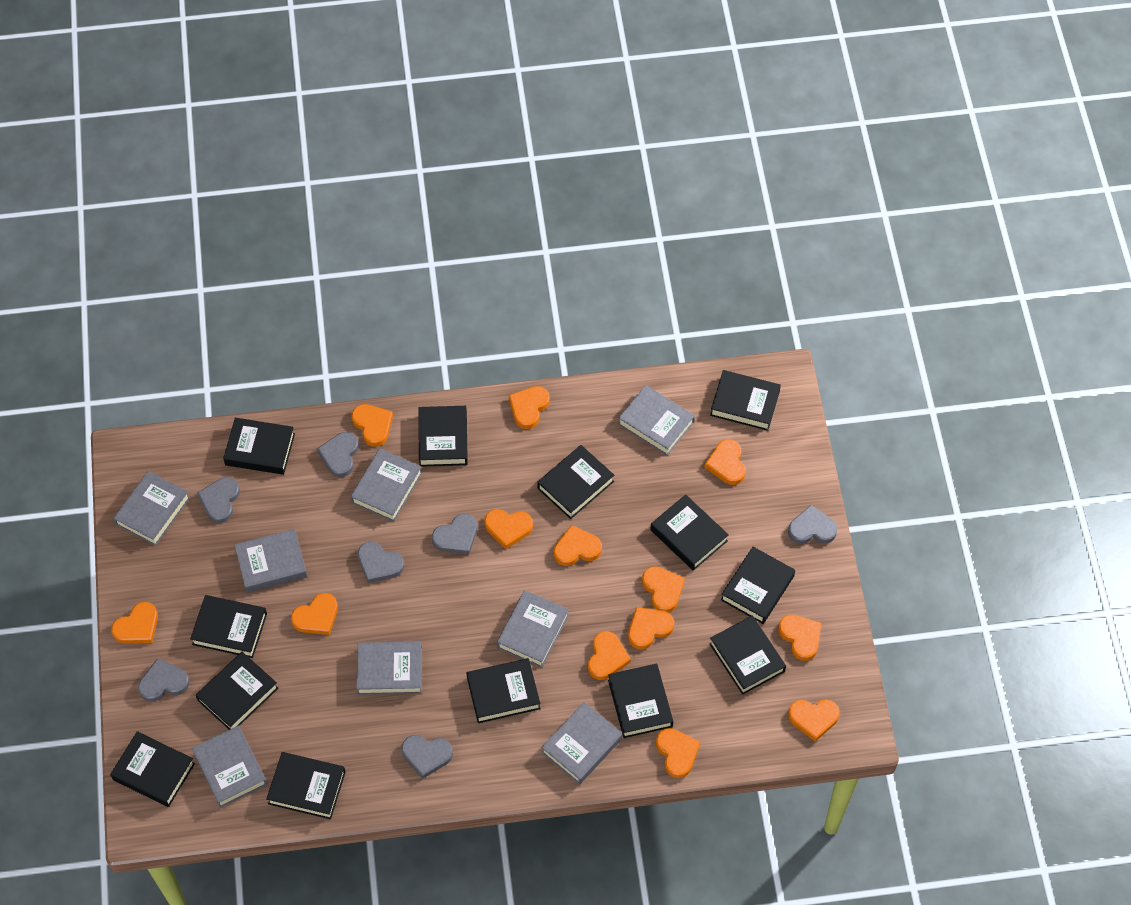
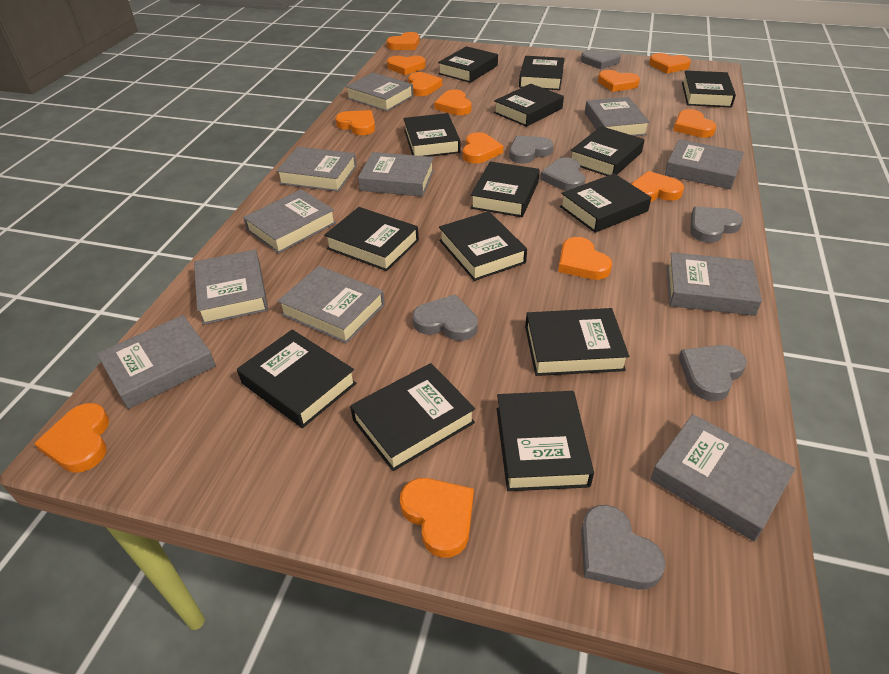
black book: 13 -> 14
grey book: 8 -> 11

